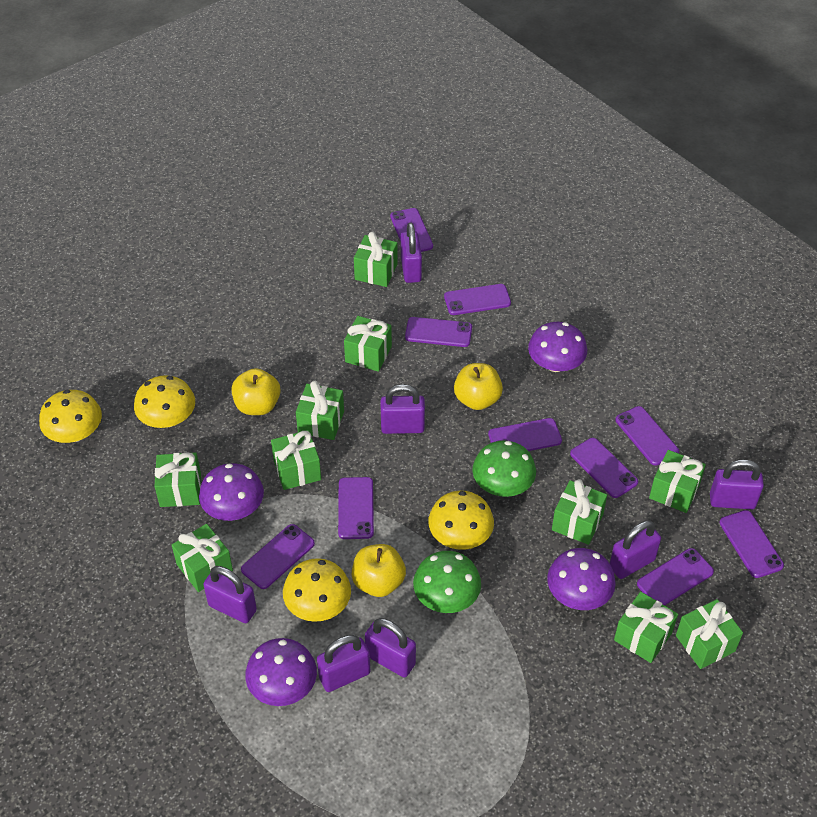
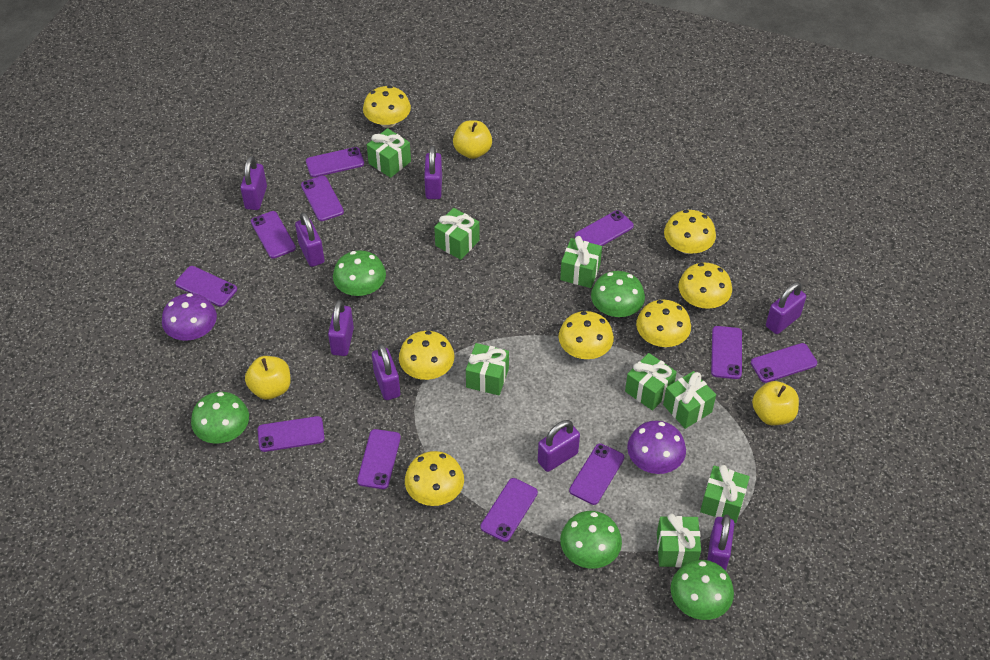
green gift: 10 -> 8
green mushroom: 2 -> 5
purple mushroom: 4 -> 2
purple padlock: 7 -> 8
purple phone: 10 -> 11
yellow mushroom: 4 -> 7

